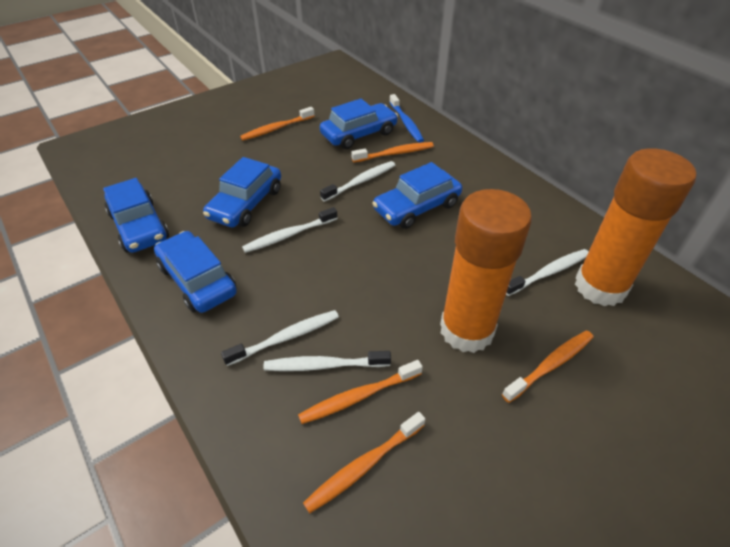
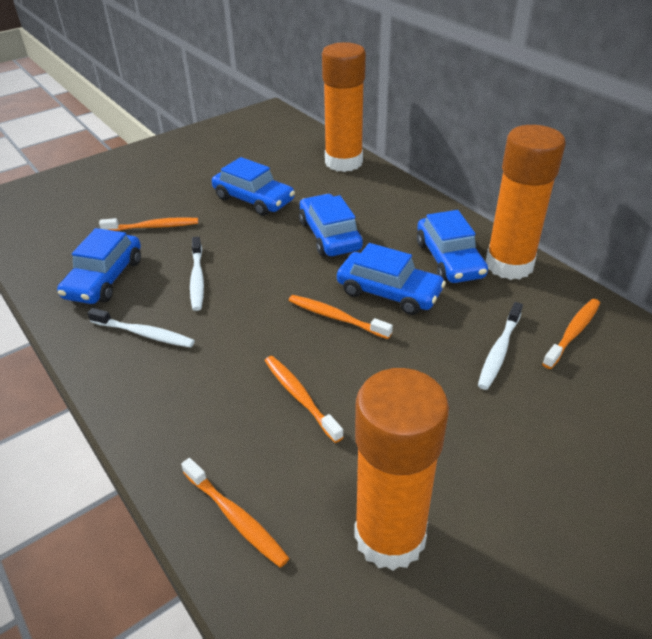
blue toothbrush: 1 -> 0
orange glue stick: 2 -> 3
white toothbrush: 5 -> 3

